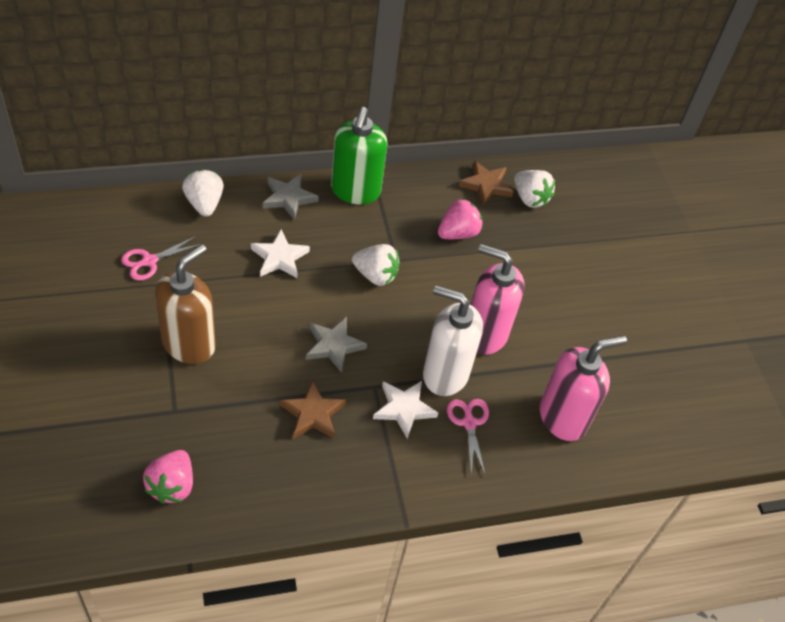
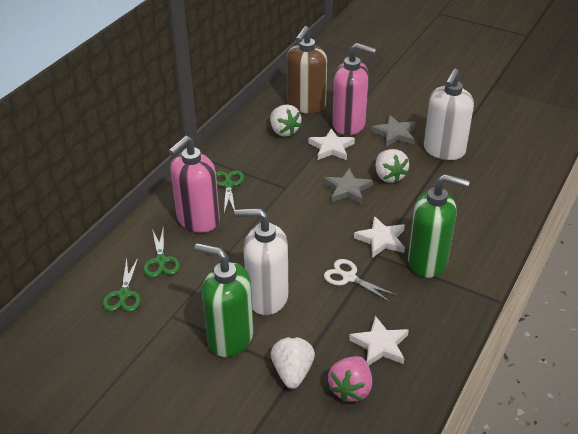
brown star: 2 -> 0
green scissors: 0 -> 3
green soap dispenser: 1 -> 2
pink scissors: 2 -> 0
pink strawberry: 2 -> 1
white scissors: 0 -> 1
white soap dispenser: 1 -> 2
white star: 2 -> 3

